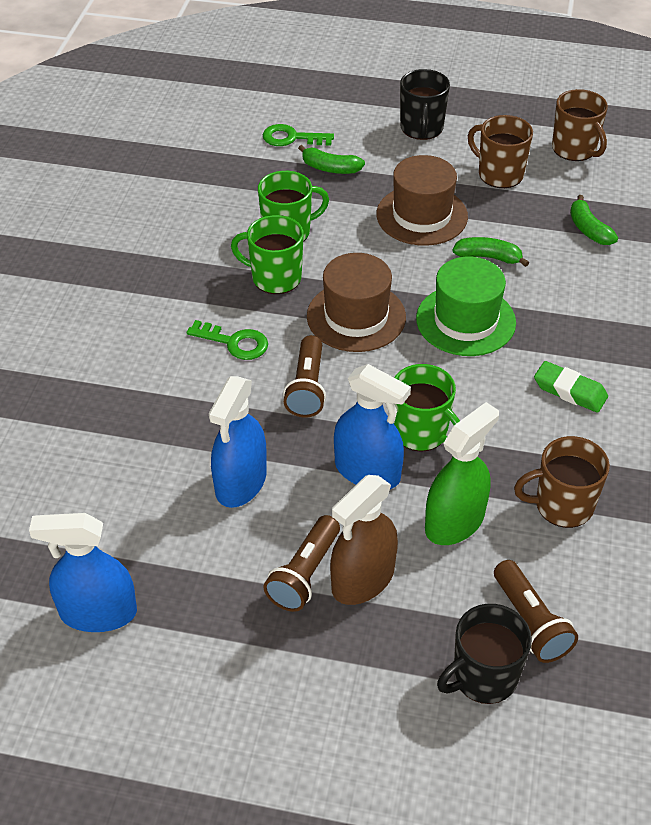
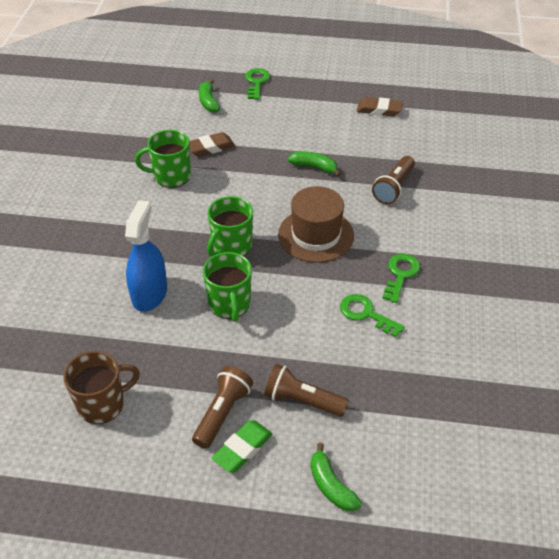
black mug: 2 -> 0
blue spray bottle: 3 -> 1
brown eraser: 0 -> 2
brown hat: 2 -> 1
brown mug: 3 -> 1
brown spray bottle: 1 -> 0
green hat: 1 -> 0
green key: 2 -> 3
green spray bottle: 1 -> 0

